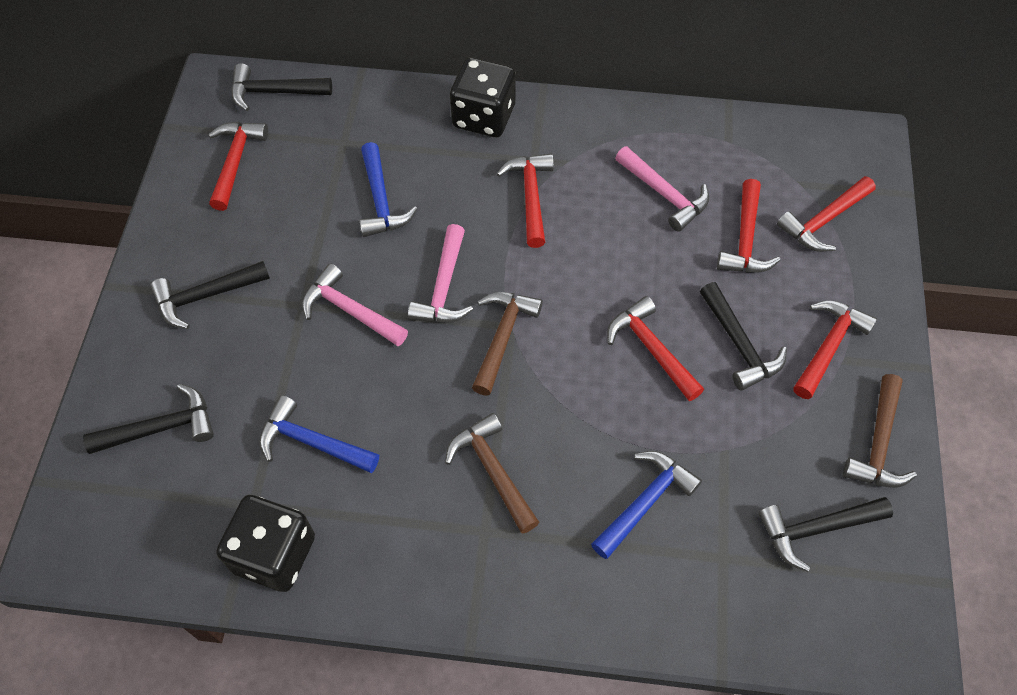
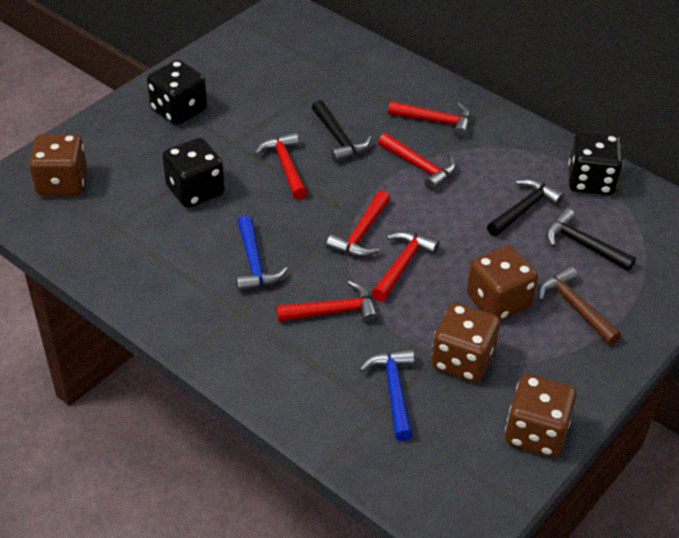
black dice: 2 -> 3
black hammer: 5 -> 3
blue hammer: 3 -> 2
brown dice: 0 -> 4
brown hammer: 3 -> 1
pink hammer: 3 -> 0

